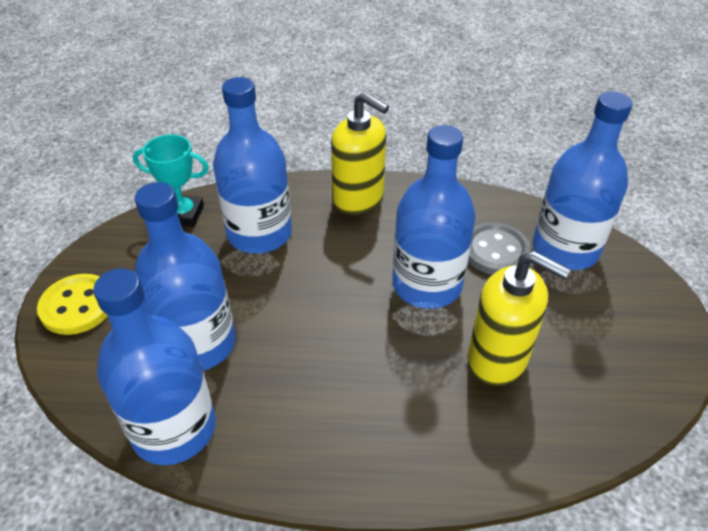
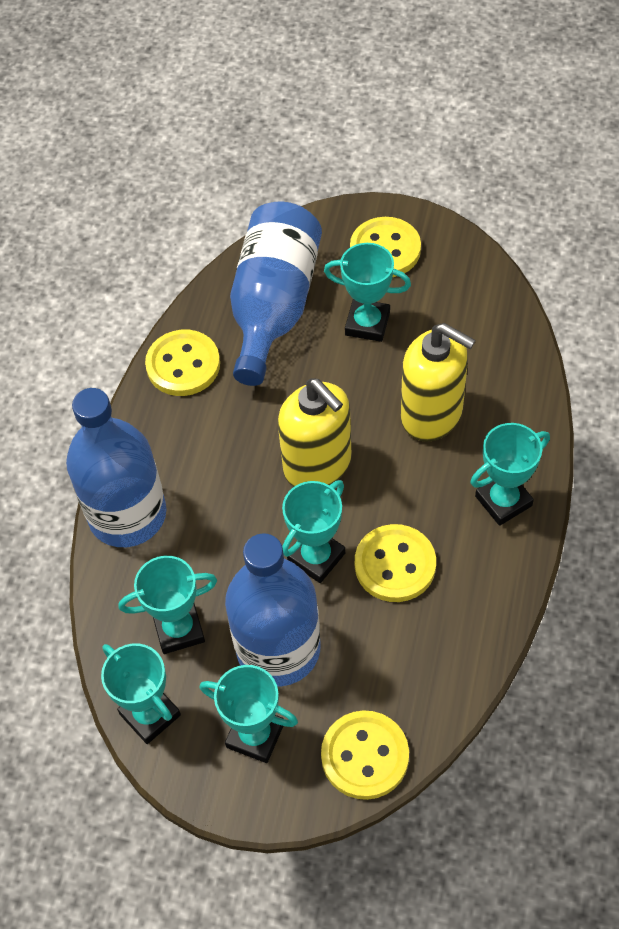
blue bottle: 5 -> 3
grey button: 1 -> 0
turquoise trophy: 1 -> 6
yellow button: 1 -> 4

